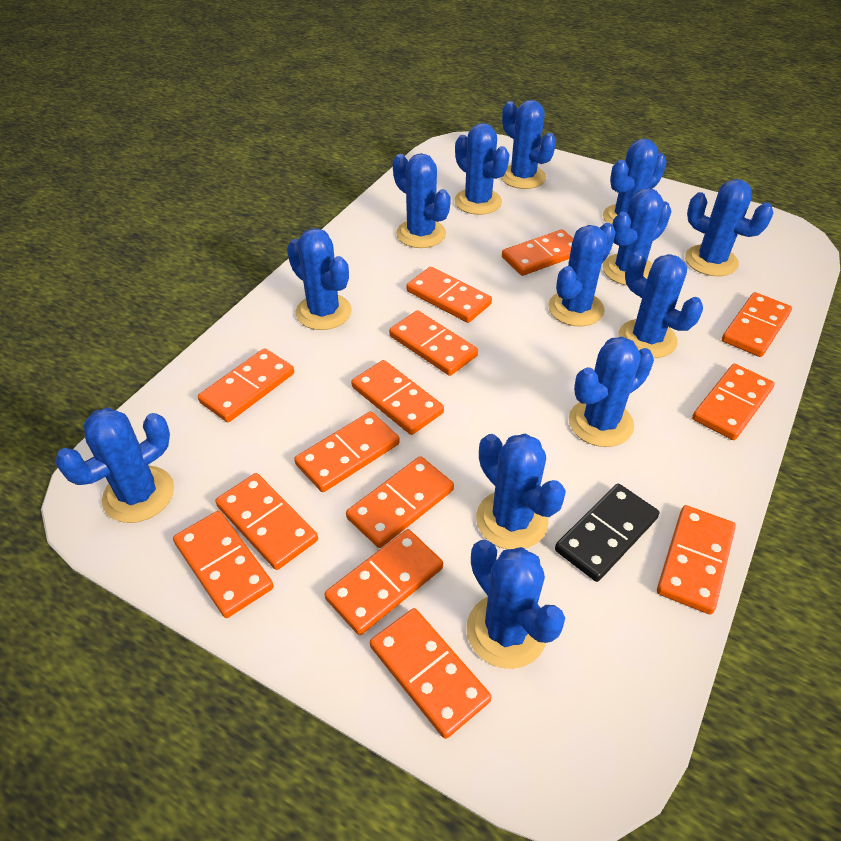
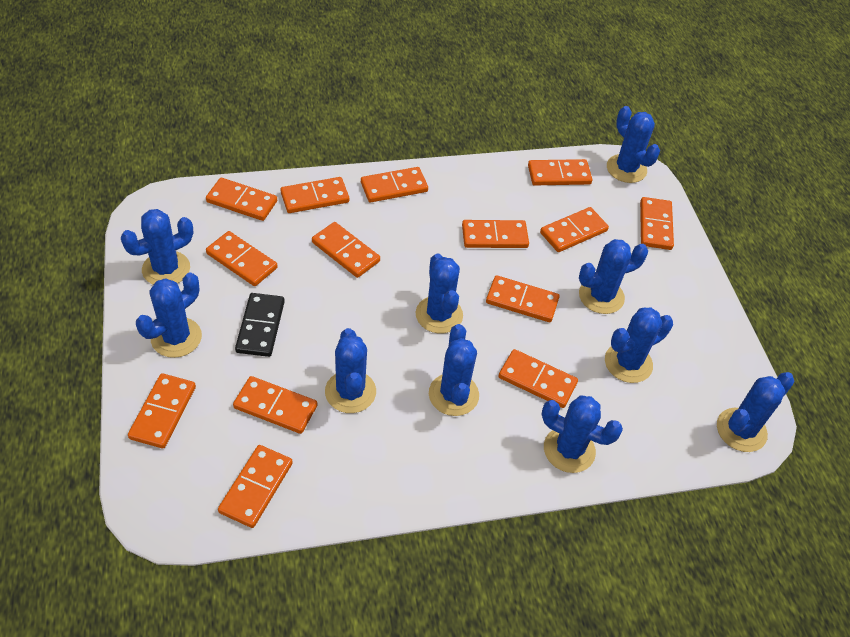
blue cactus: 13 -> 10

